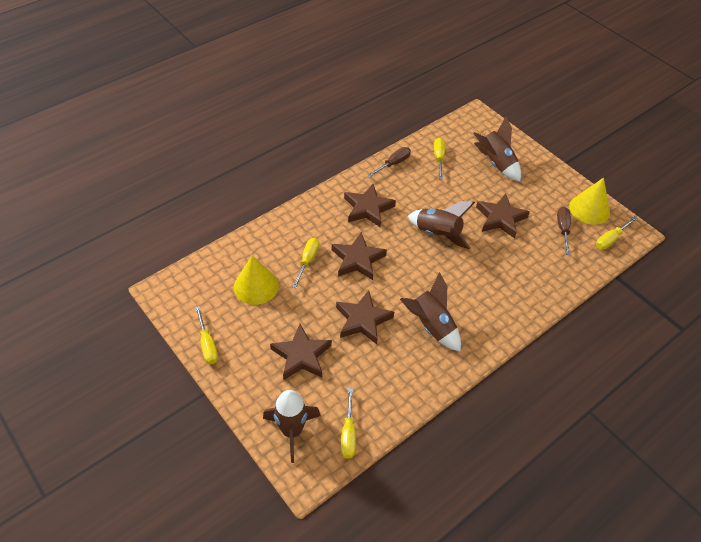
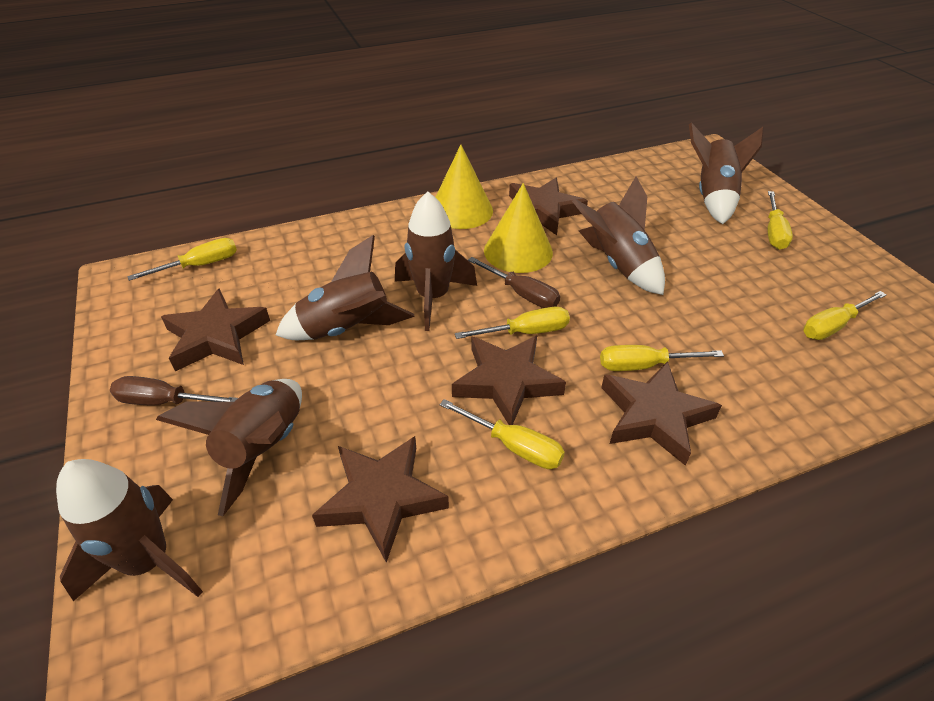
brown rocket: 4 -> 6
yellow screwdriver: 5 -> 6

